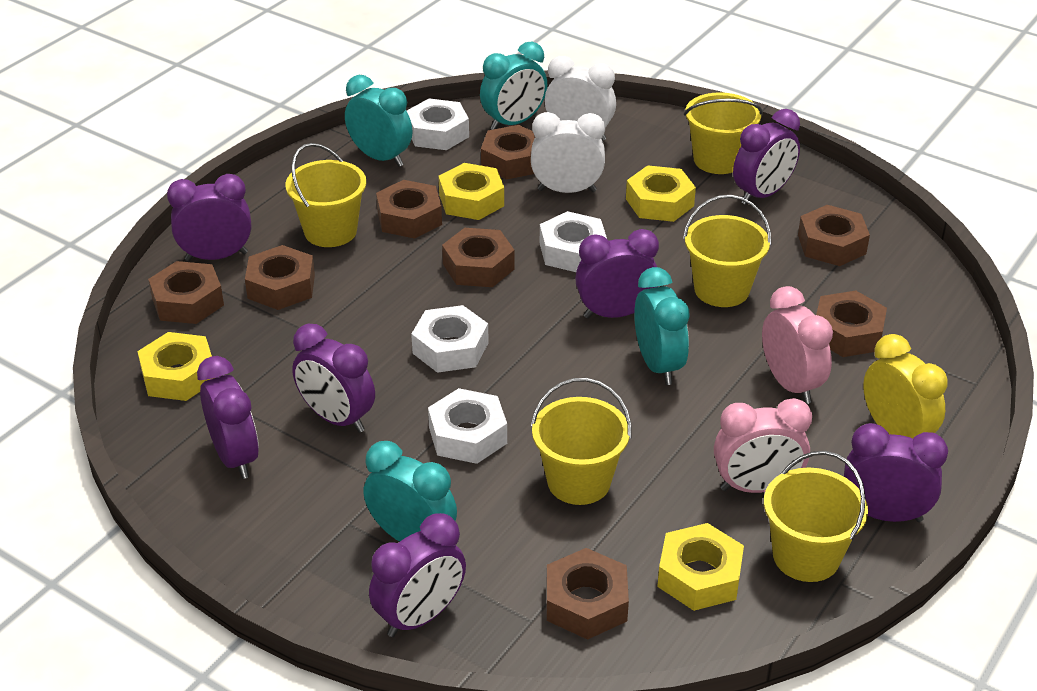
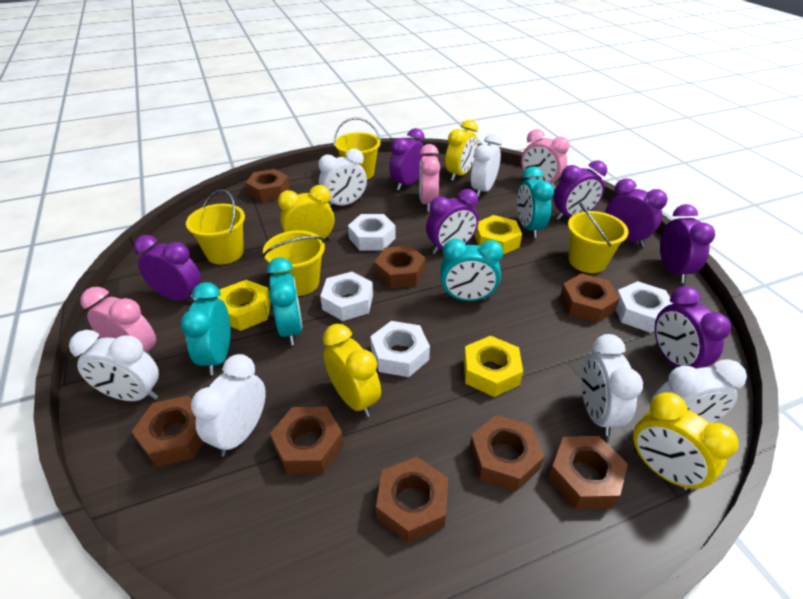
pink clock: 2 -> 3
white clock: 2 -> 6
yellow bucket: 5 -> 4
yellow clock: 1 -> 4
yellow nut: 4 -> 3

